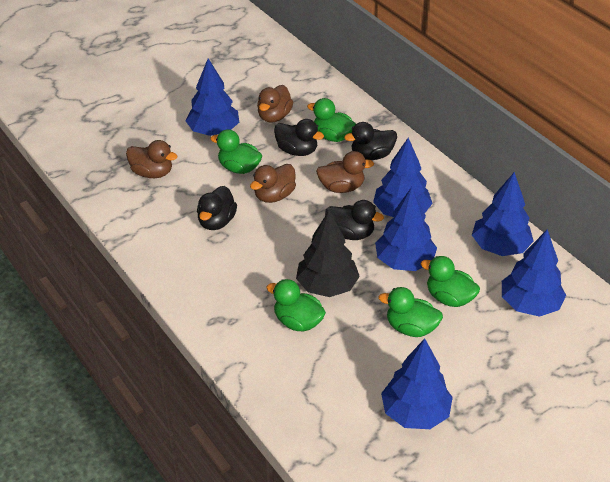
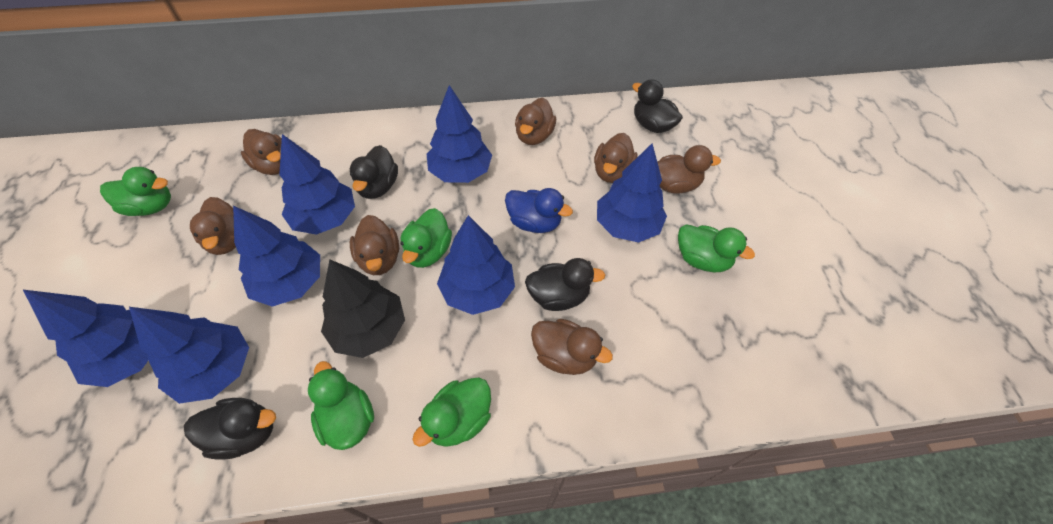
blue duck: 0 -> 1
blue tree: 6 -> 7
brown duck: 4 -> 7

